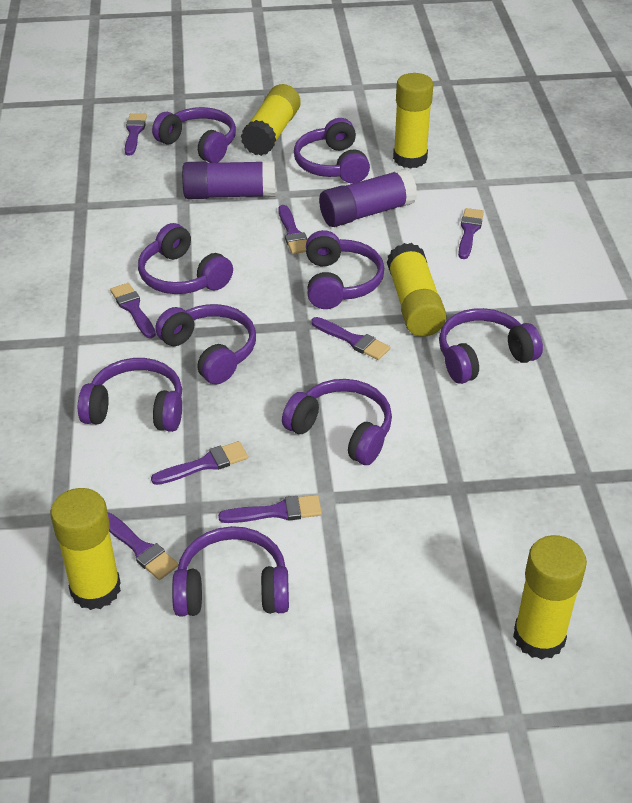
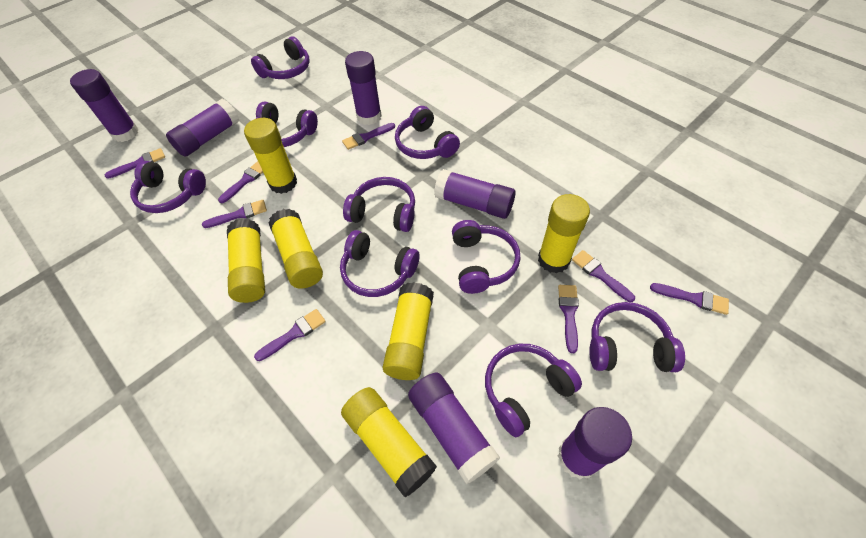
purple glue stick: 2 -> 6
yellow glue stick: 5 -> 6

